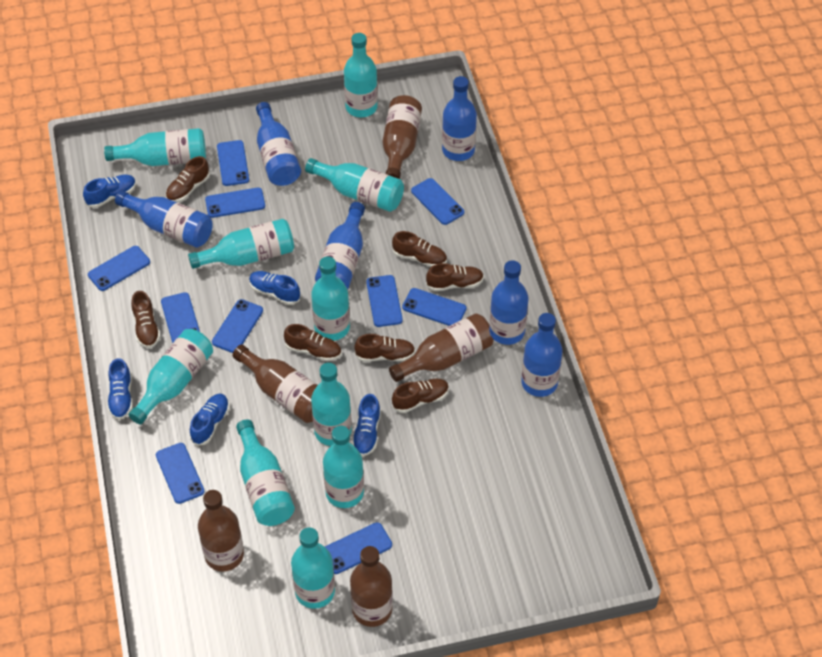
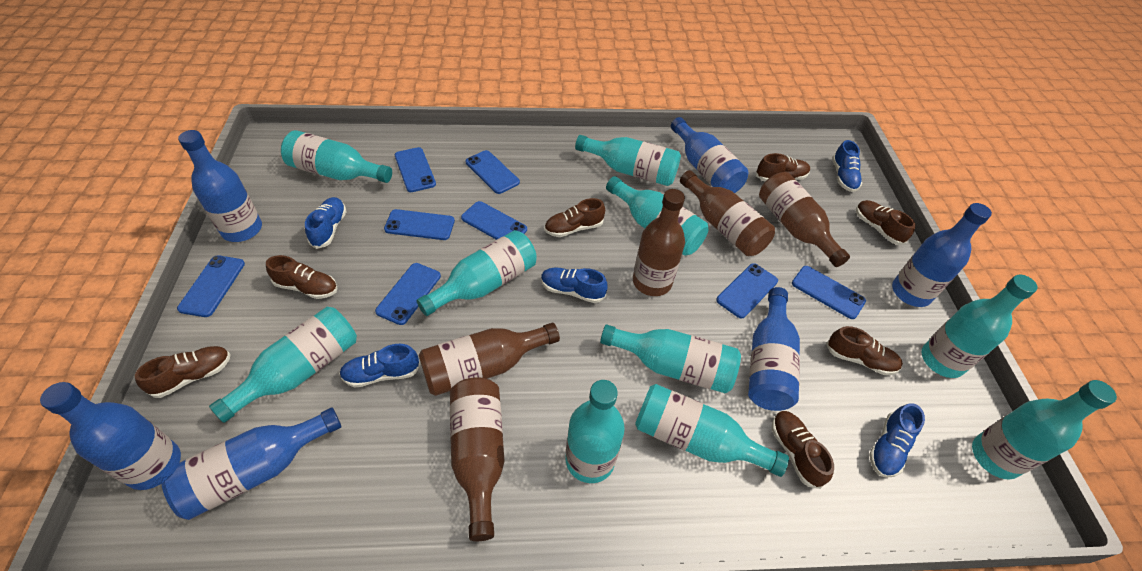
blue phone: 10 -> 8

